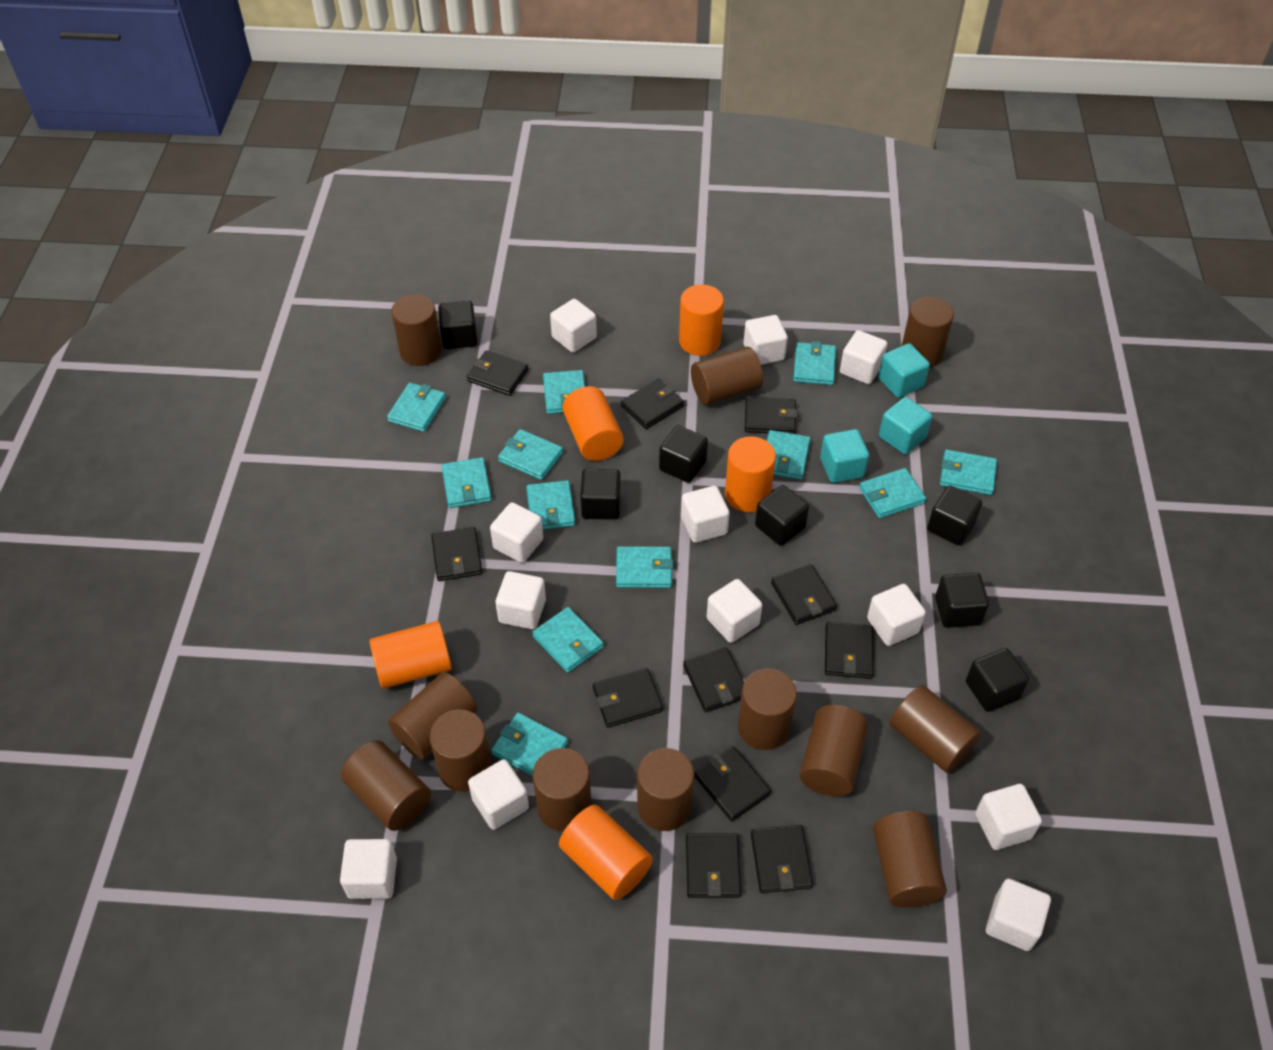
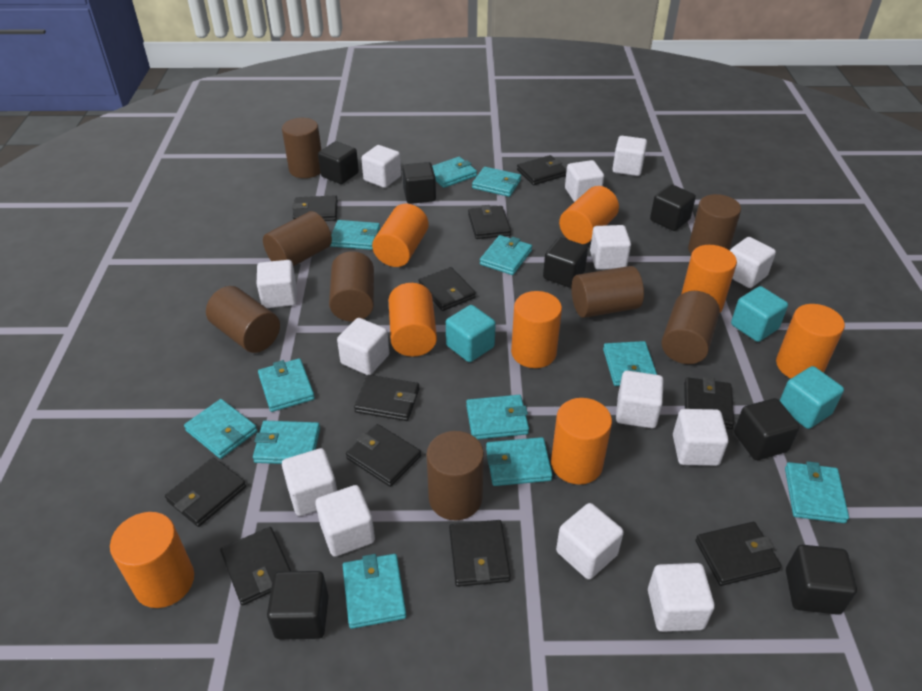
brown cylinder: 12 -> 8
orange cylinder: 5 -> 8
white cube: 12 -> 13

